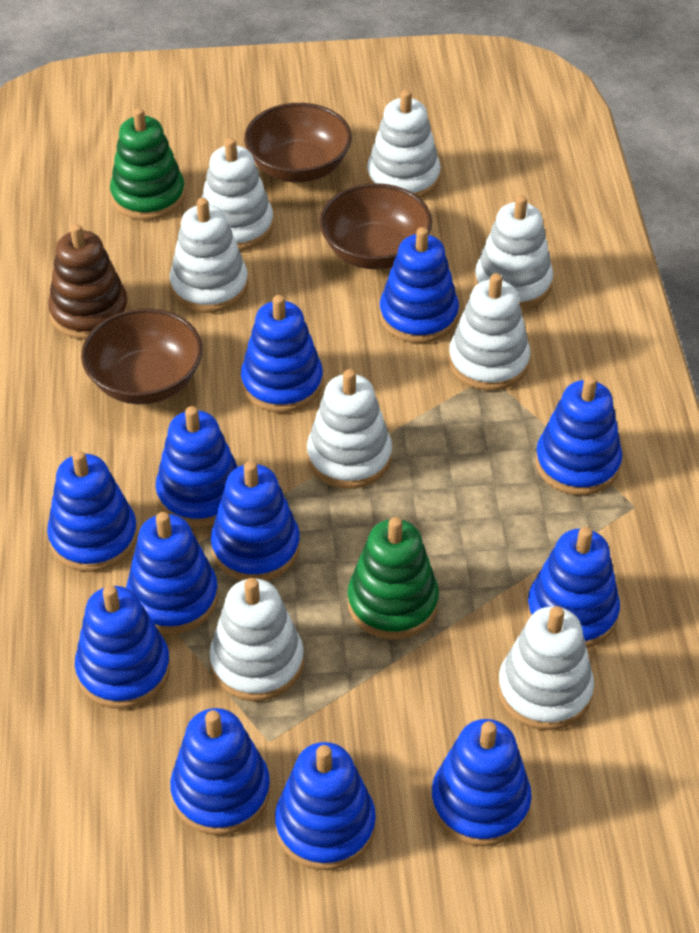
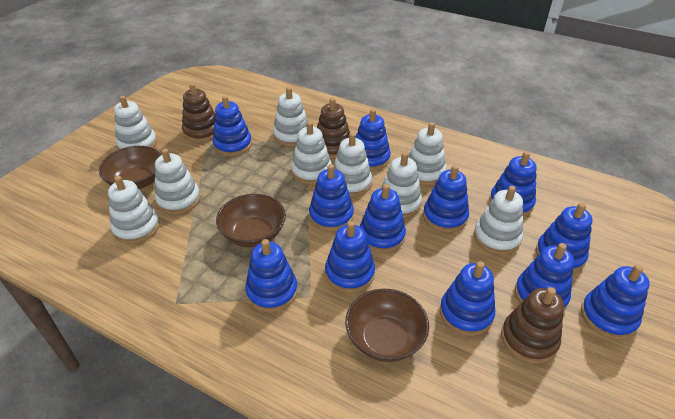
brown stacking toy: 1 -> 3
green stacking toy: 2 -> 0
white stacking toy: 8 -> 9

